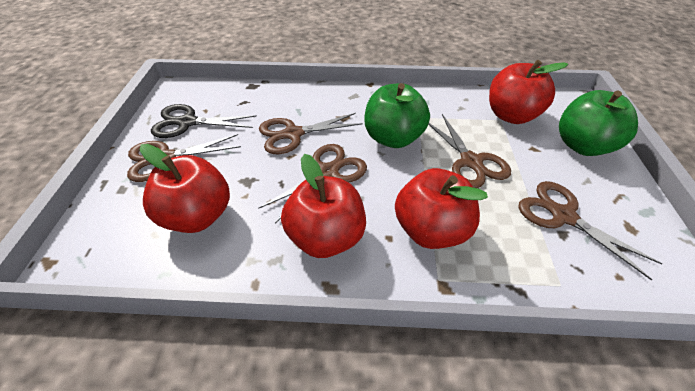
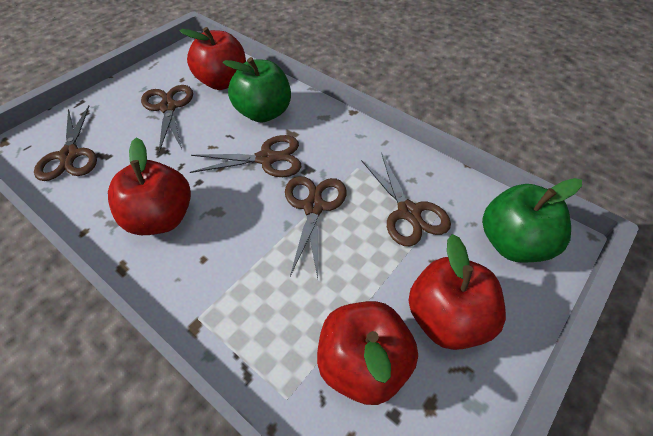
black scissors: 1 -> 0

